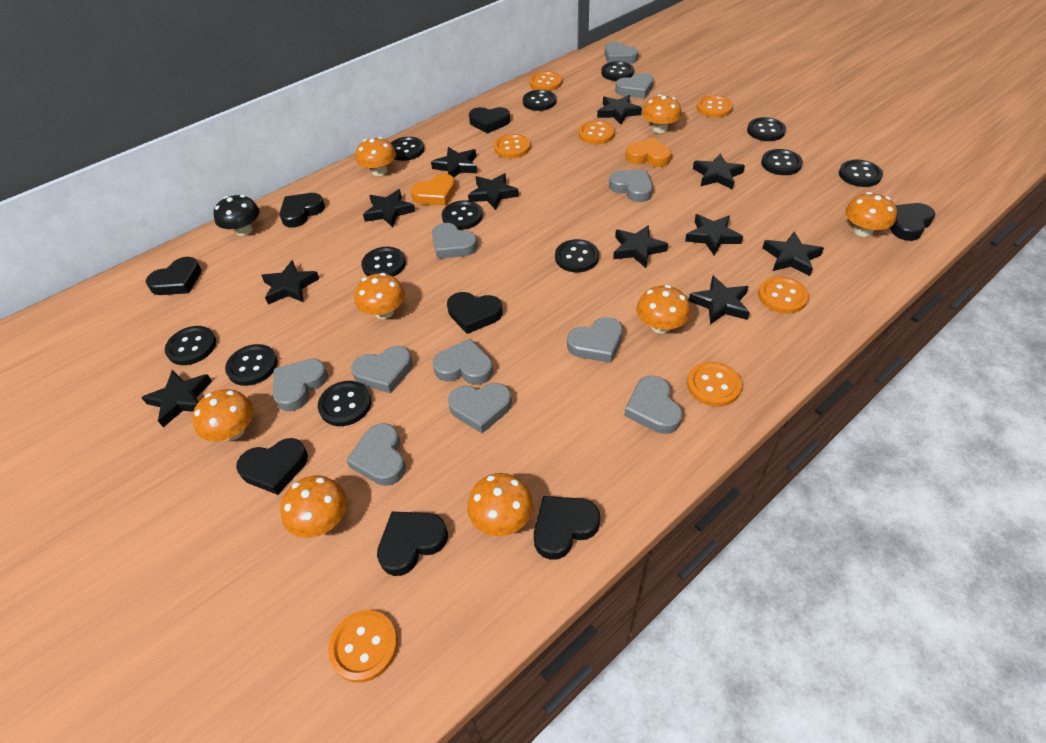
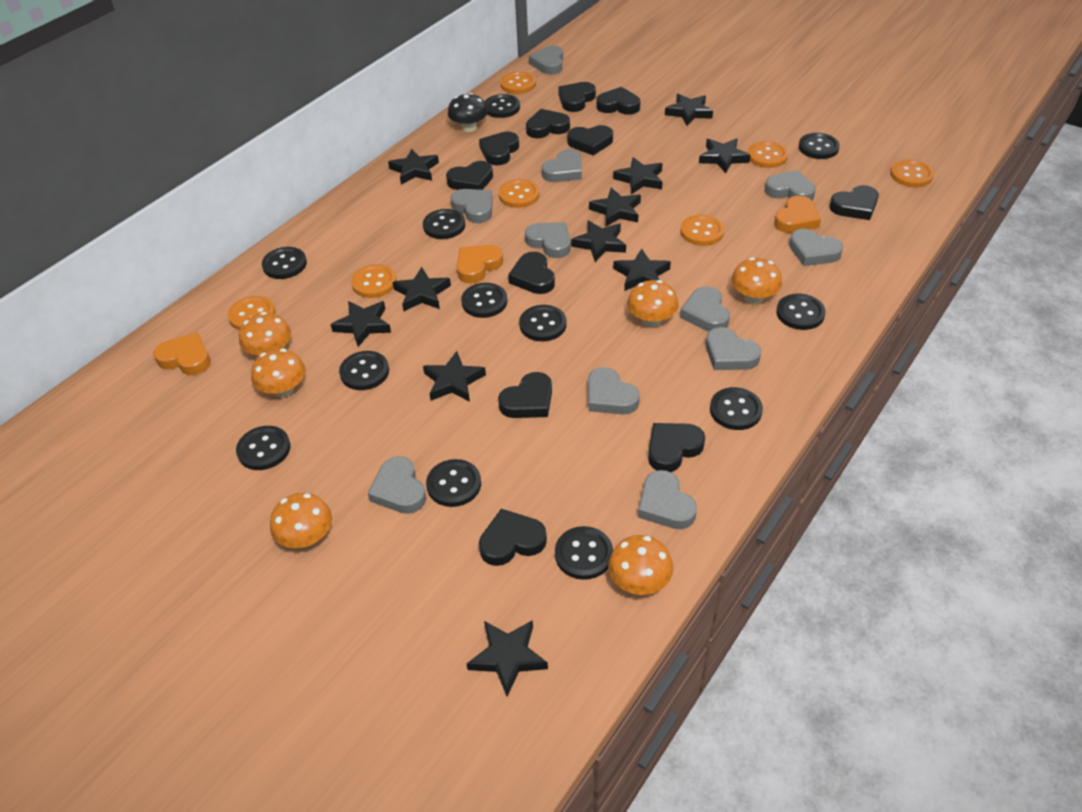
black heart: 8 -> 11
orange heart: 2 -> 3
orange mushroom: 8 -> 6

